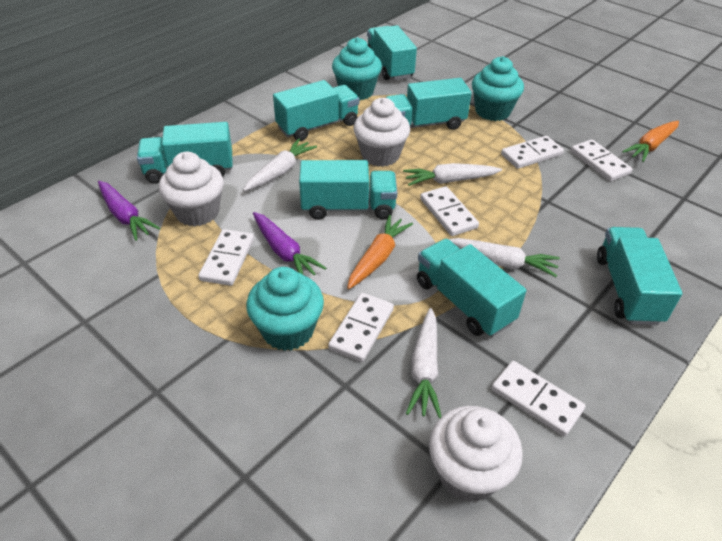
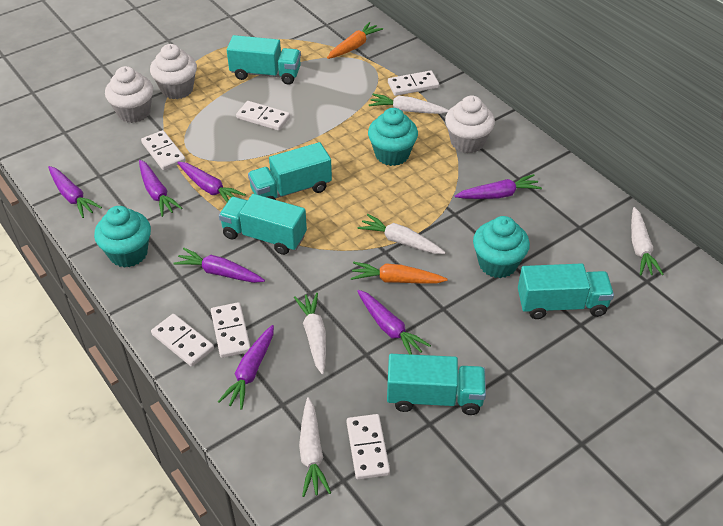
purple carrot: 2 -> 7
turquoise truck: 7 -> 5
white carrot: 4 -> 5

